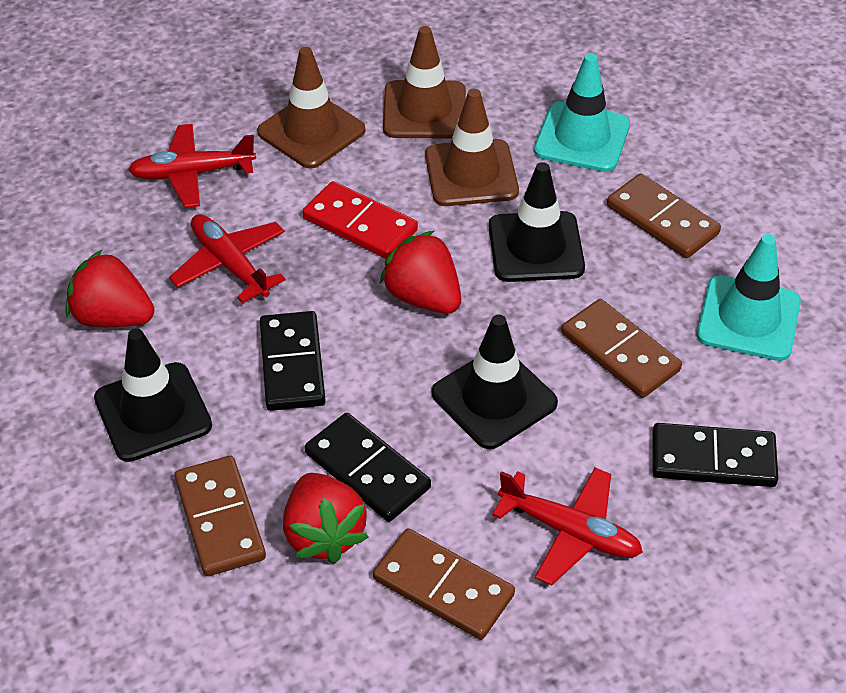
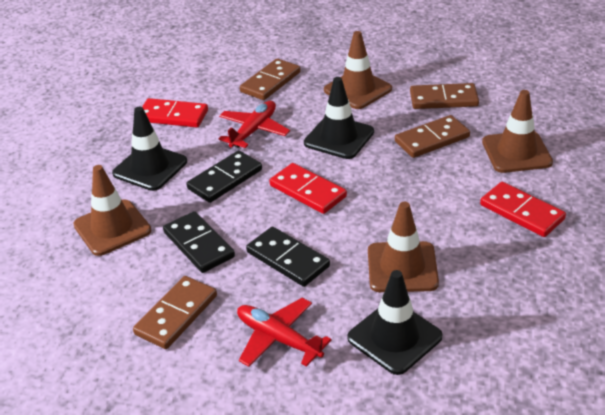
brown traffic cone: 3 -> 4
red domino: 1 -> 3
red plane: 3 -> 2
red strawberry: 3 -> 0
turquoise traffic cone: 2 -> 0

